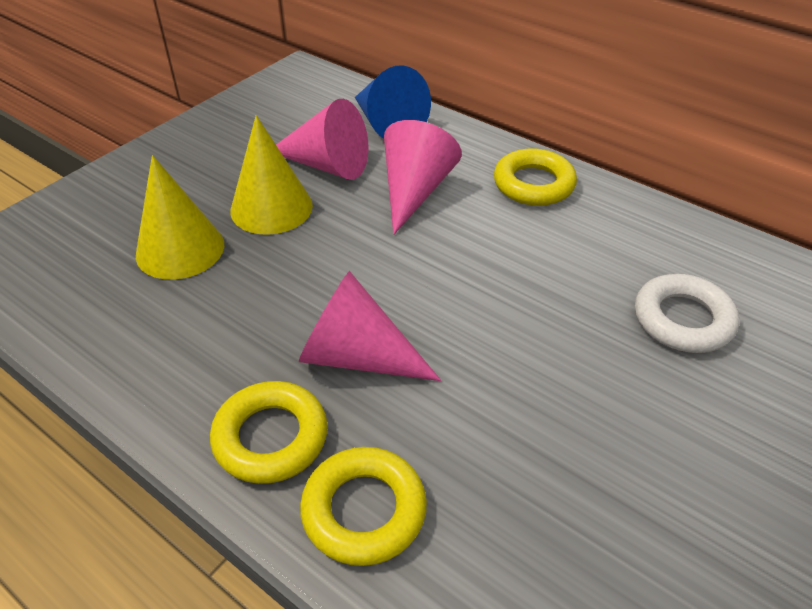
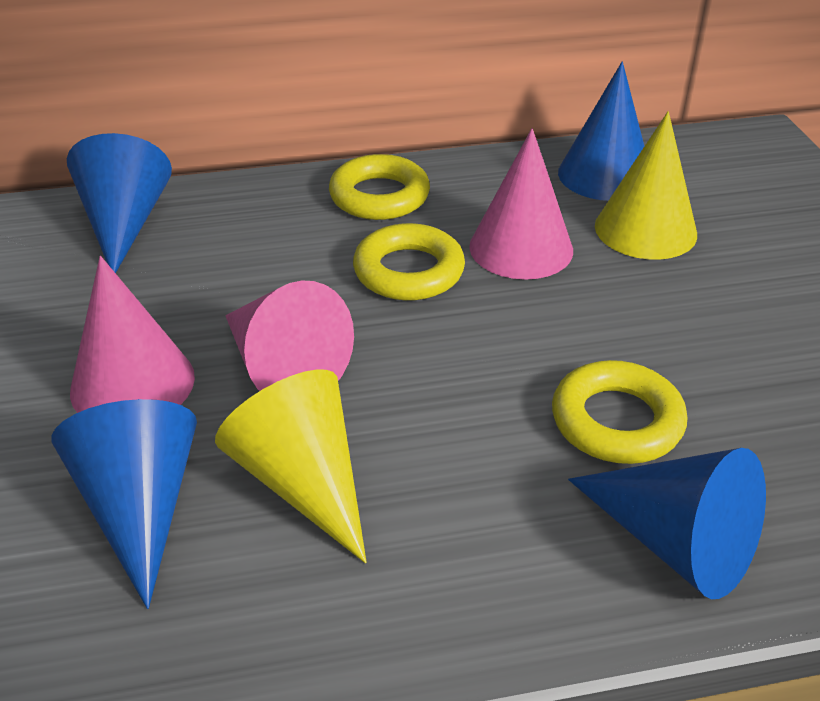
blue cone: 1 -> 4
white ring: 1 -> 0

